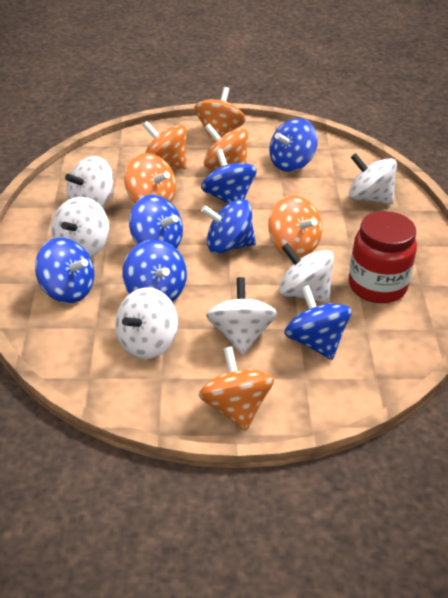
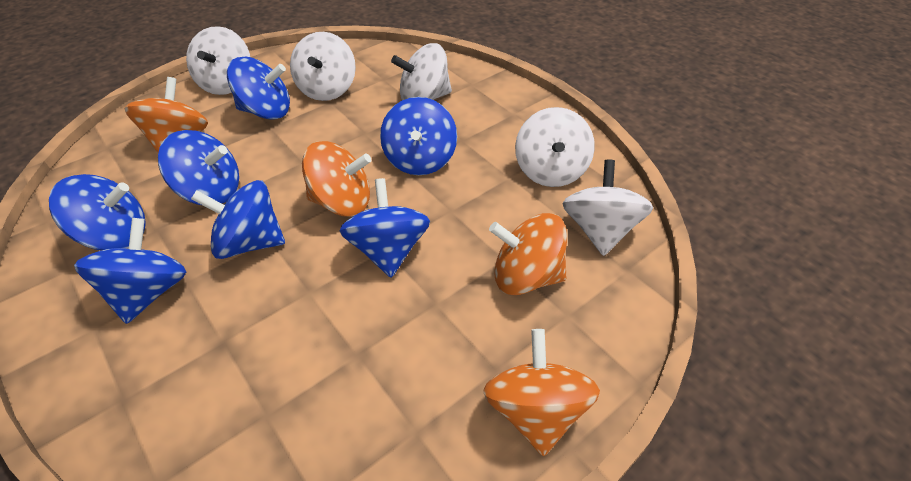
orange spinning top: 6 -> 4
red jar: 1 -> 0
white spinning top: 6 -> 5

